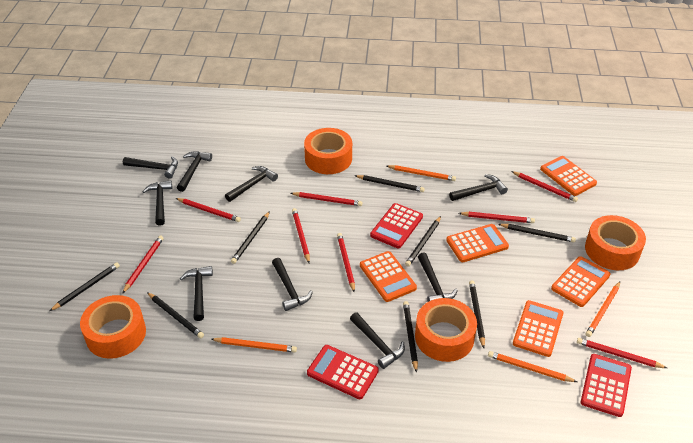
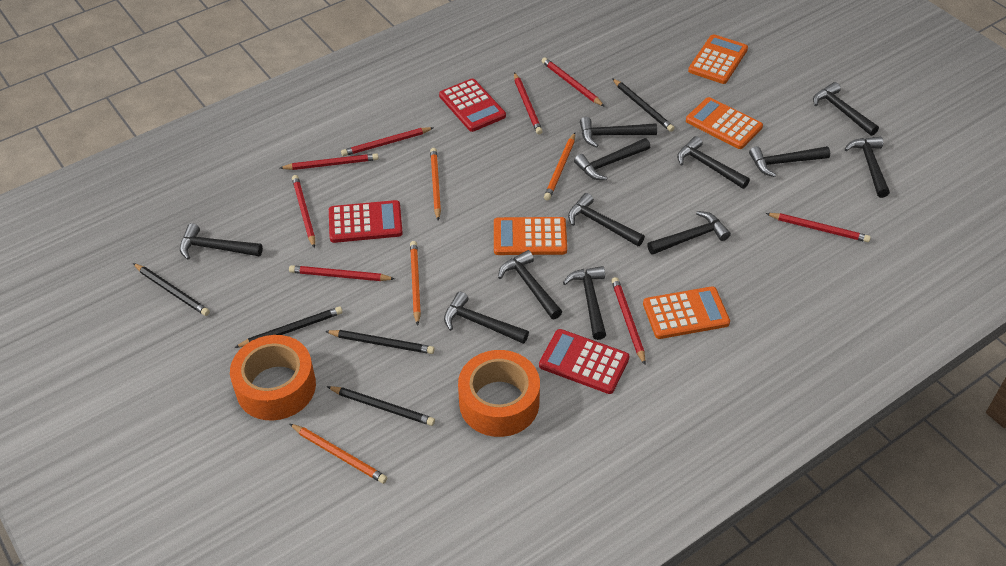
black hammer: 9 -> 12
black pencil: 8 -> 5
orange calculator: 5 -> 4
orange tape: 4 -> 2

